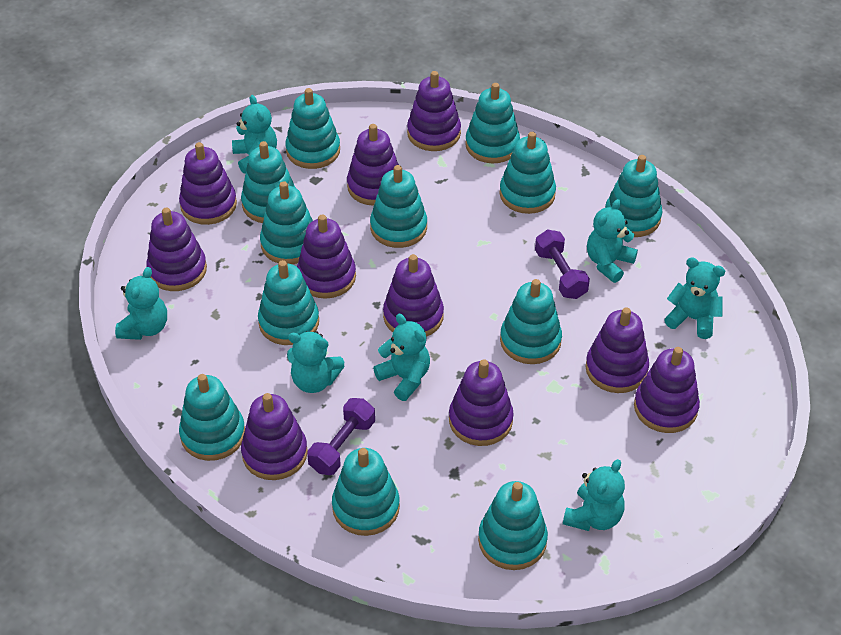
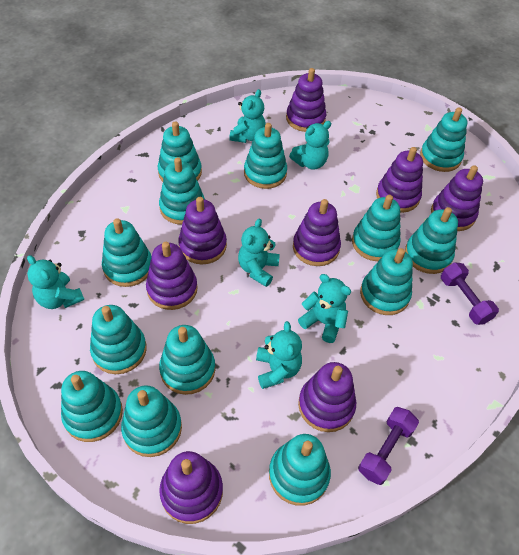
purple stacking toy: 10 -> 8
turquoise stacking toy: 12 -> 13
turquoise teddy bear: 7 -> 6

